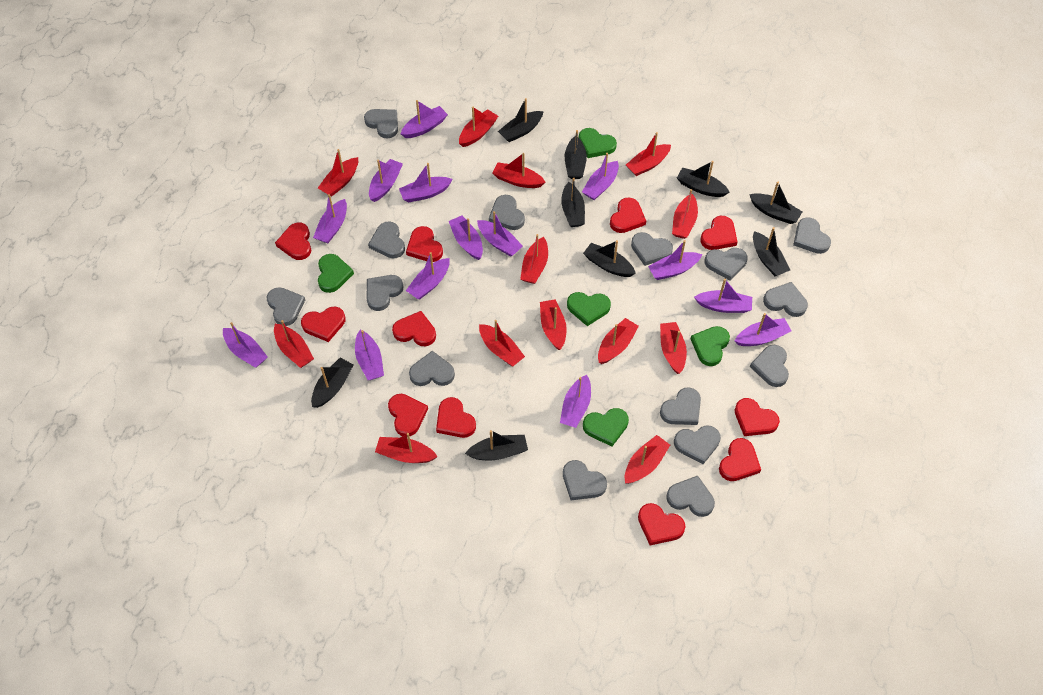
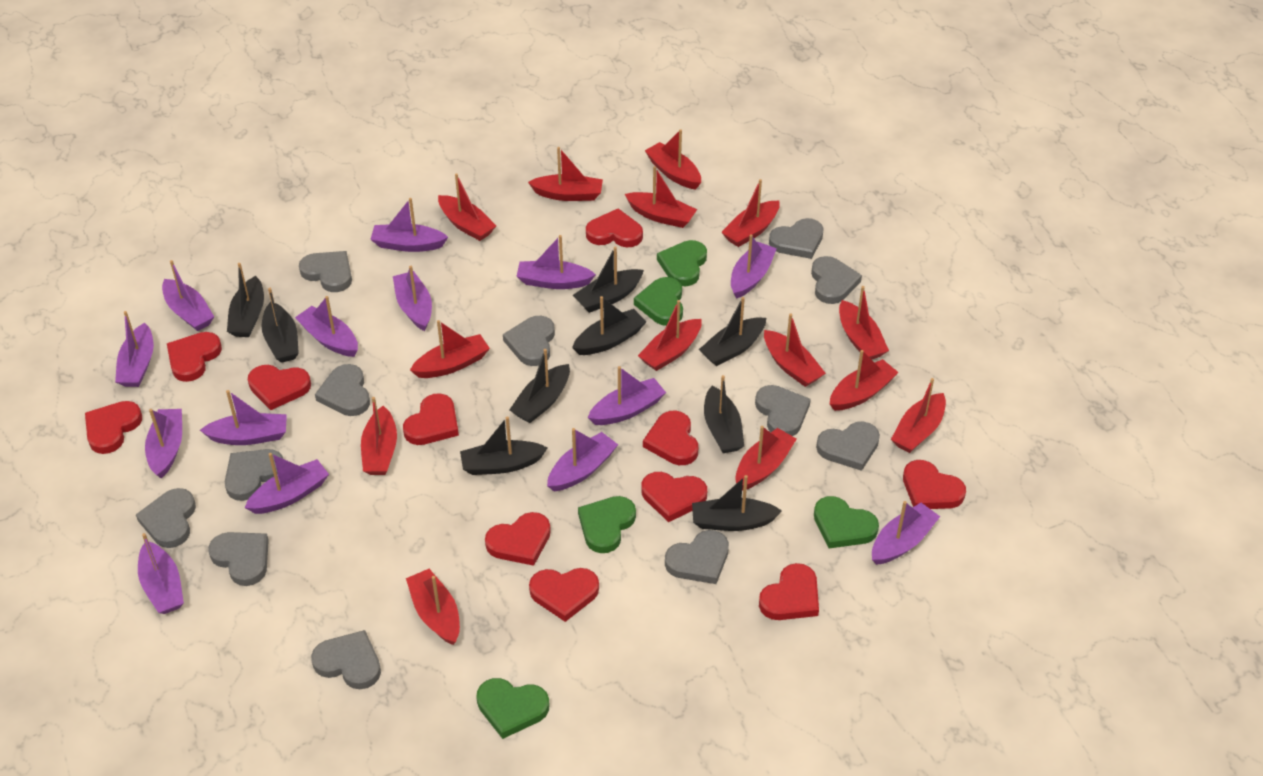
grey heart: 15 -> 12
red boat: 13 -> 14

